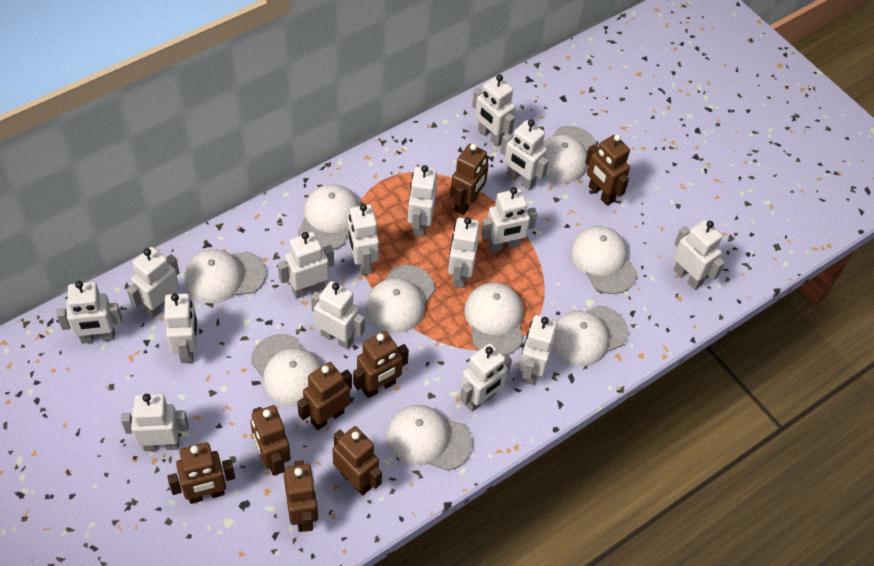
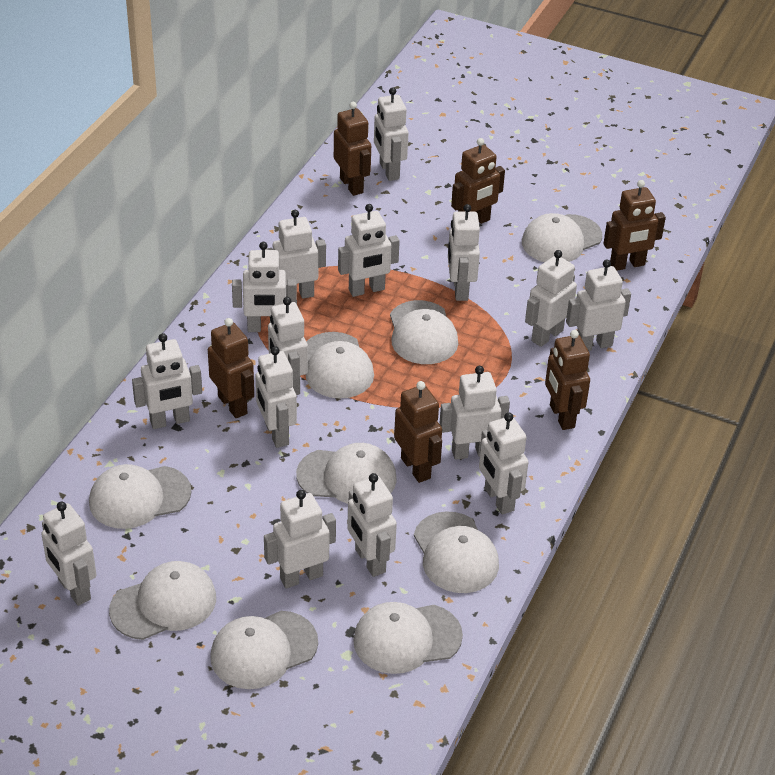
brown robot: 8 -> 6

